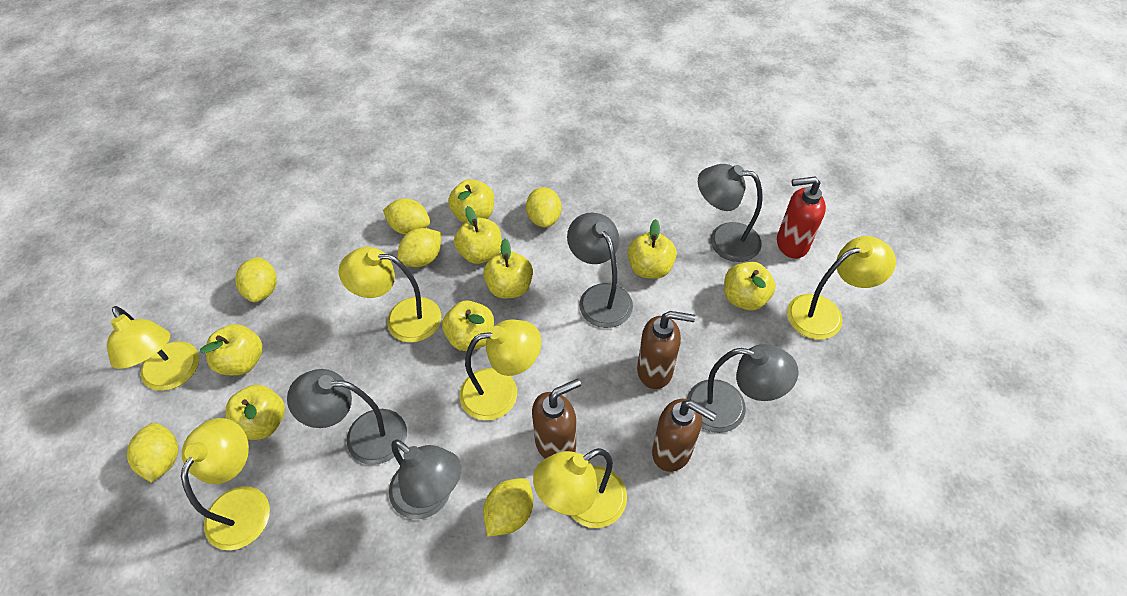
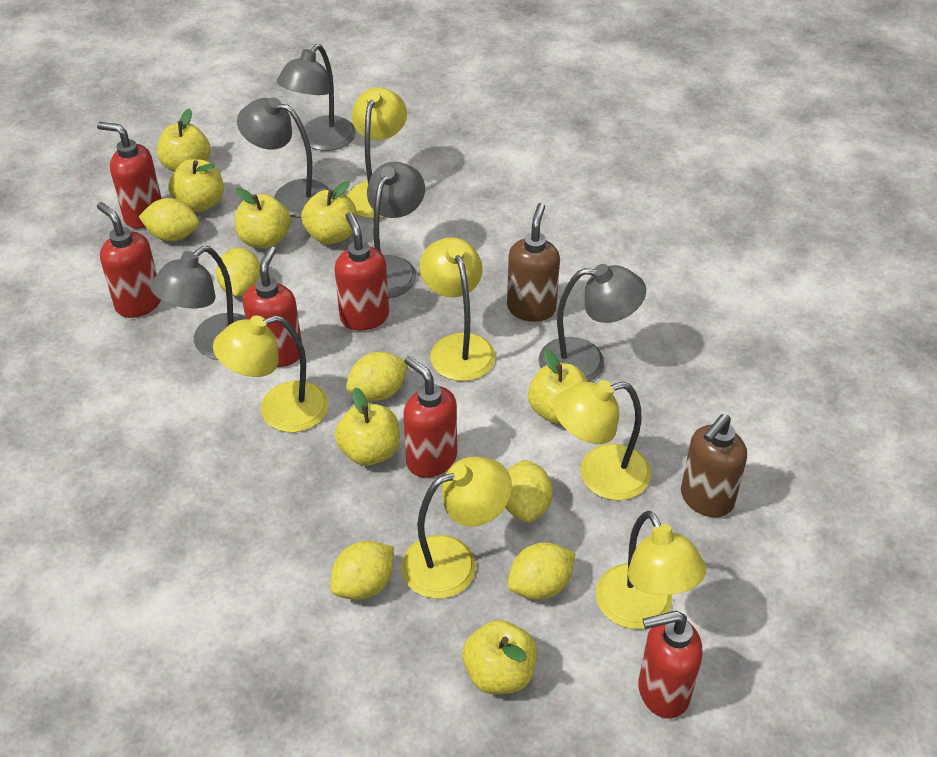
brown soap dispenser: 3 -> 2
red soap dispenser: 1 -> 6
yellow apple: 8 -> 7

